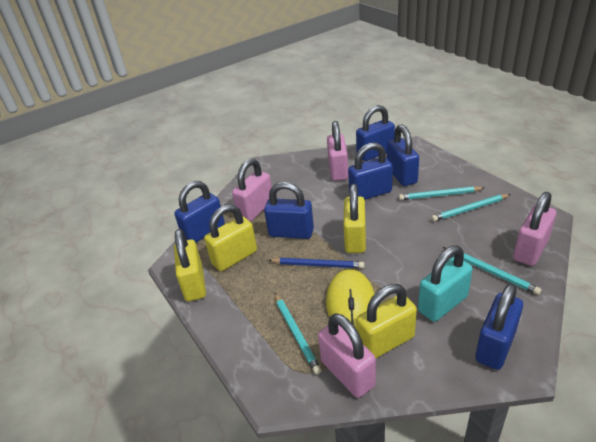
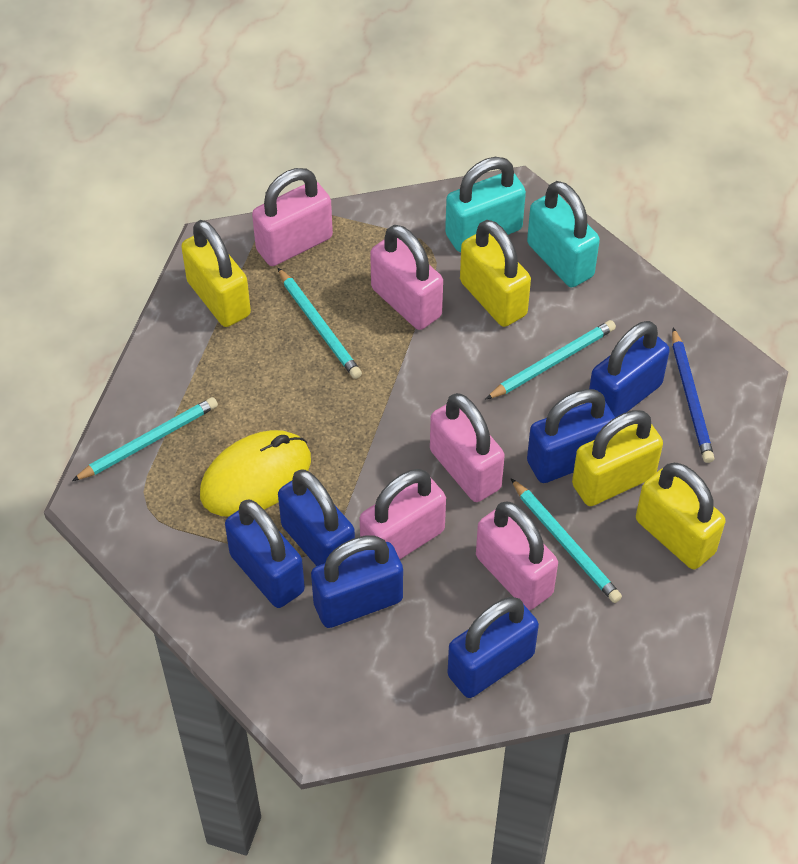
pink padlock: 4 -> 5
turquoise padlock: 1 -> 2

